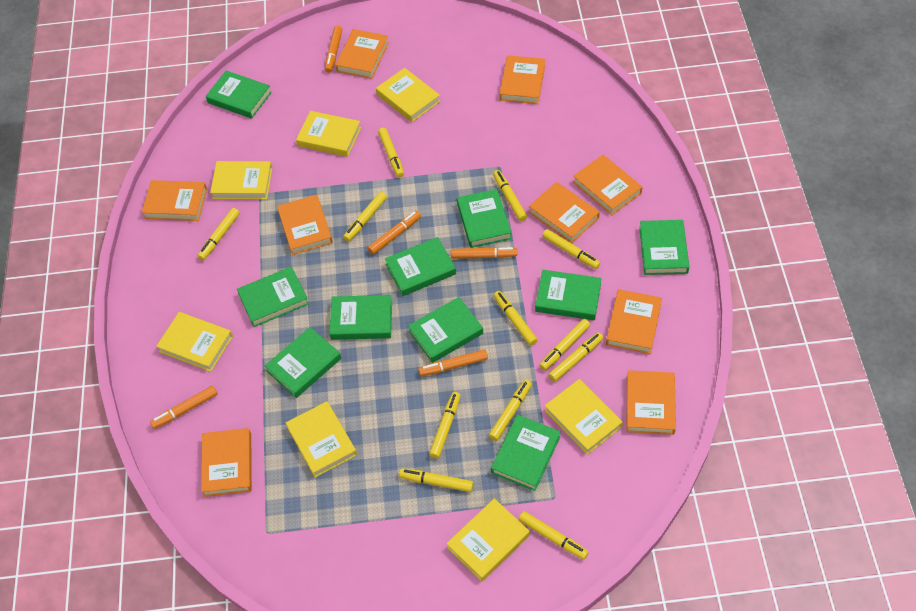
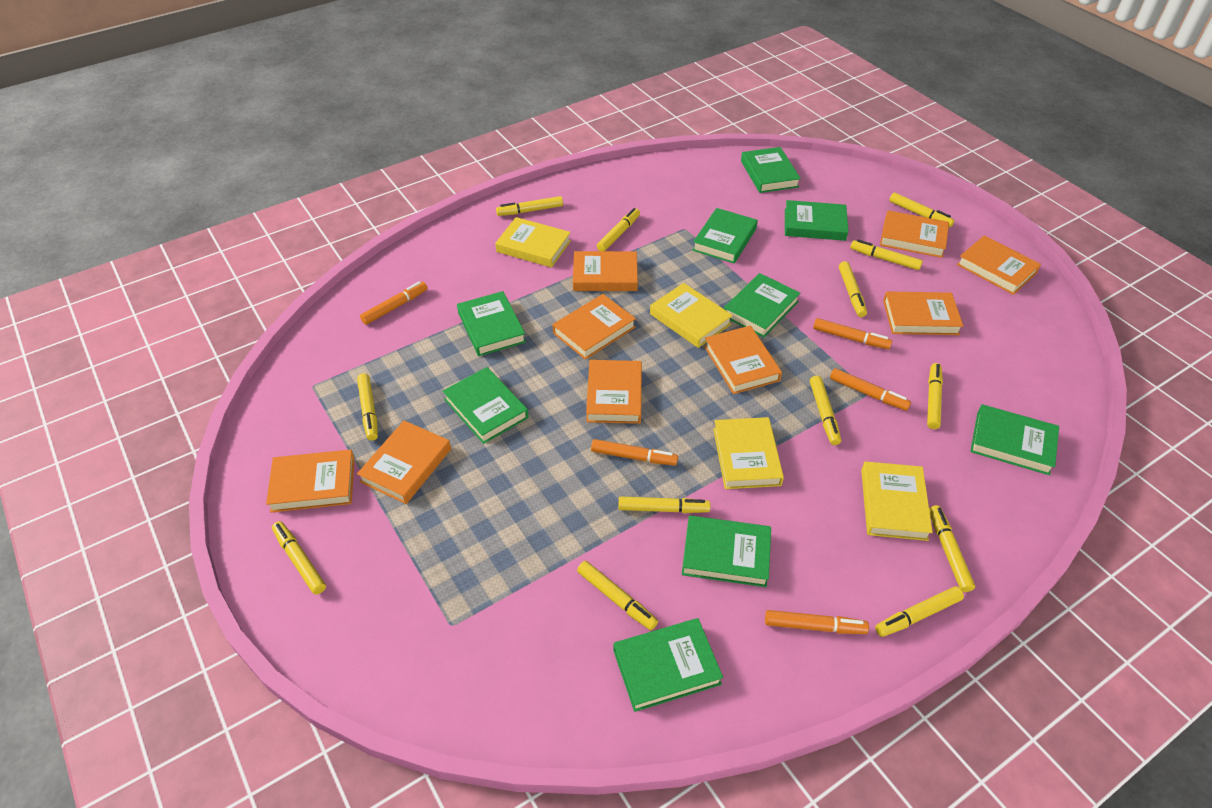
green book: 10 -> 9
yellow book: 7 -> 4
yellow marker: 12 -> 13

